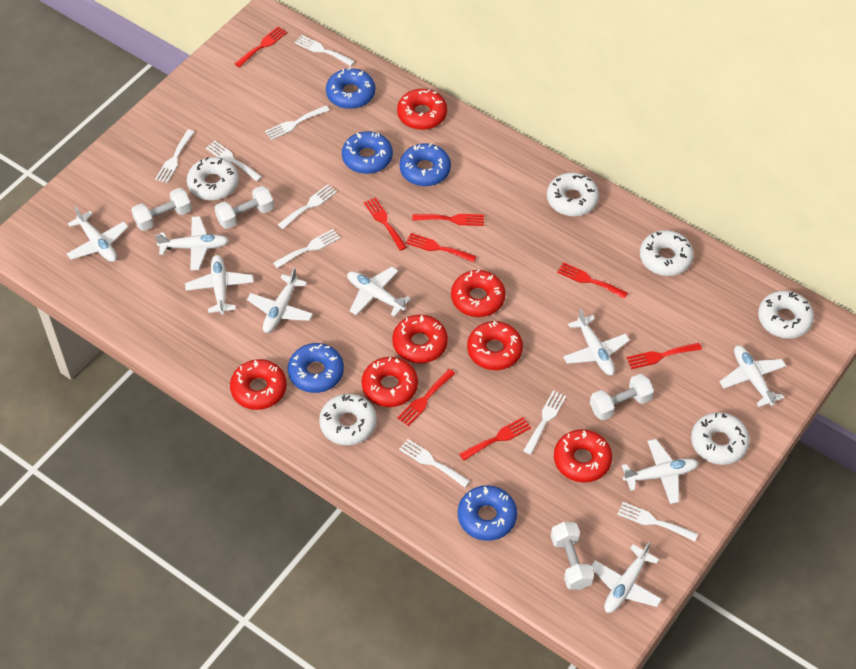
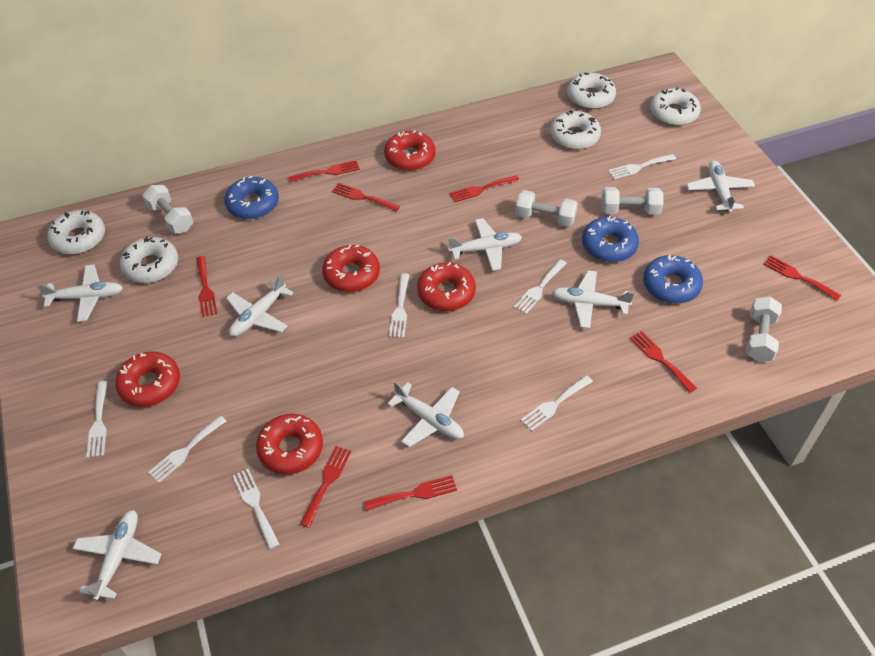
blue donut: 5 -> 3
red donut: 7 -> 5
white donut: 6 -> 5
white fork: 9 -> 7
white plane: 9 -> 7

